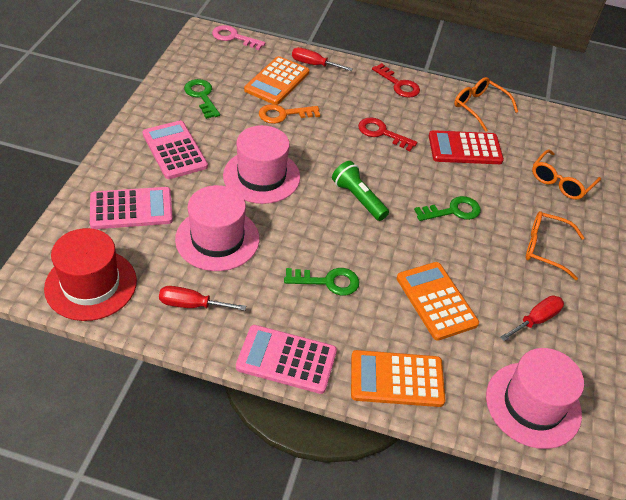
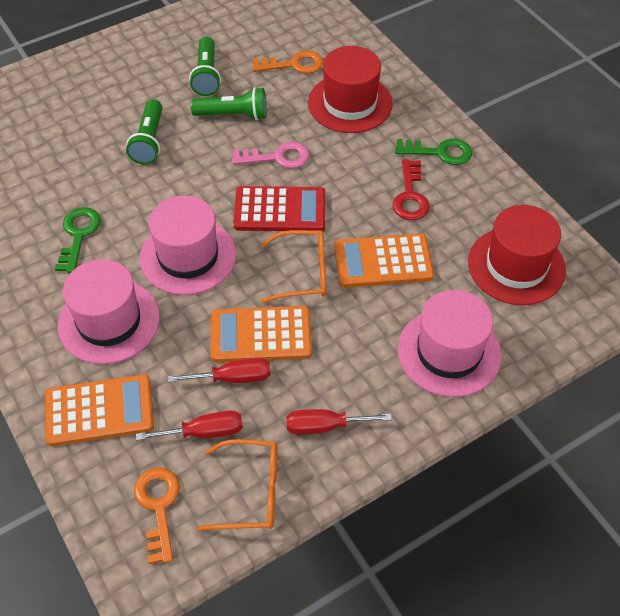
green flashlight: 1 -> 3
green key: 3 -> 2
orange glasses: 3 -> 2
orange key: 1 -> 2
pink calculator: 3 -> 0
red hat: 1 -> 2
red key: 2 -> 1

